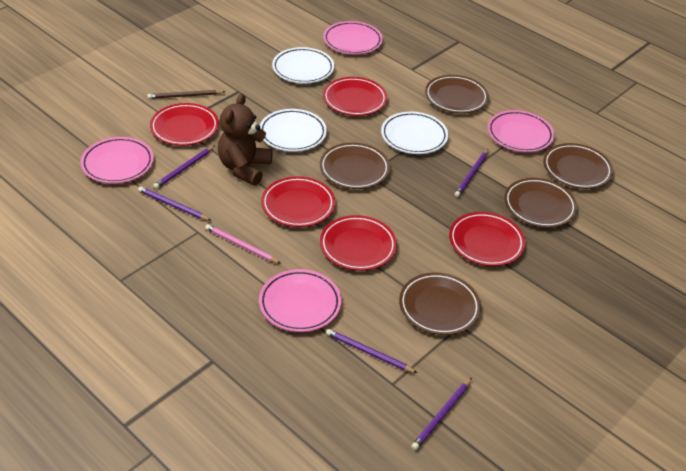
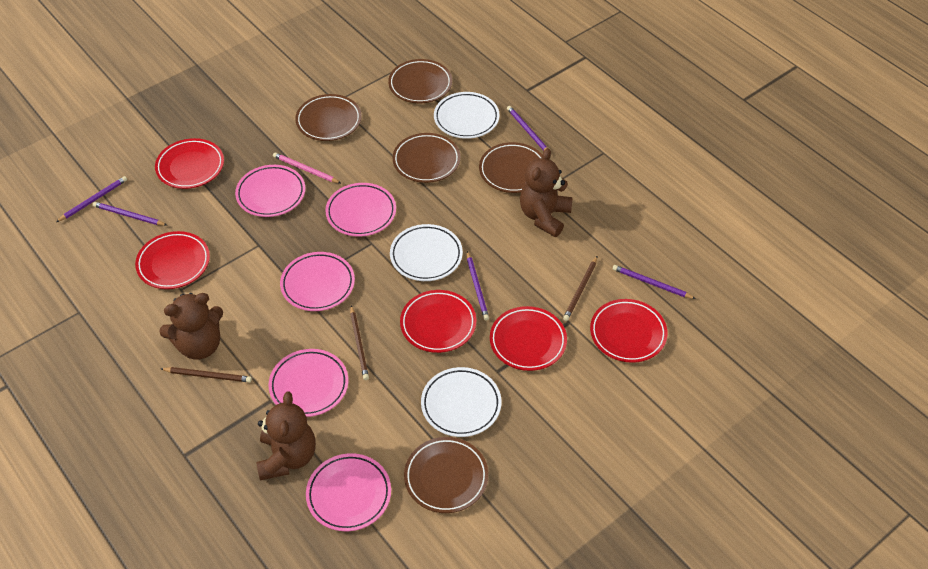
brown pencil: 1 -> 3
brown teddy bear: 1 -> 3
pink plate: 4 -> 5

